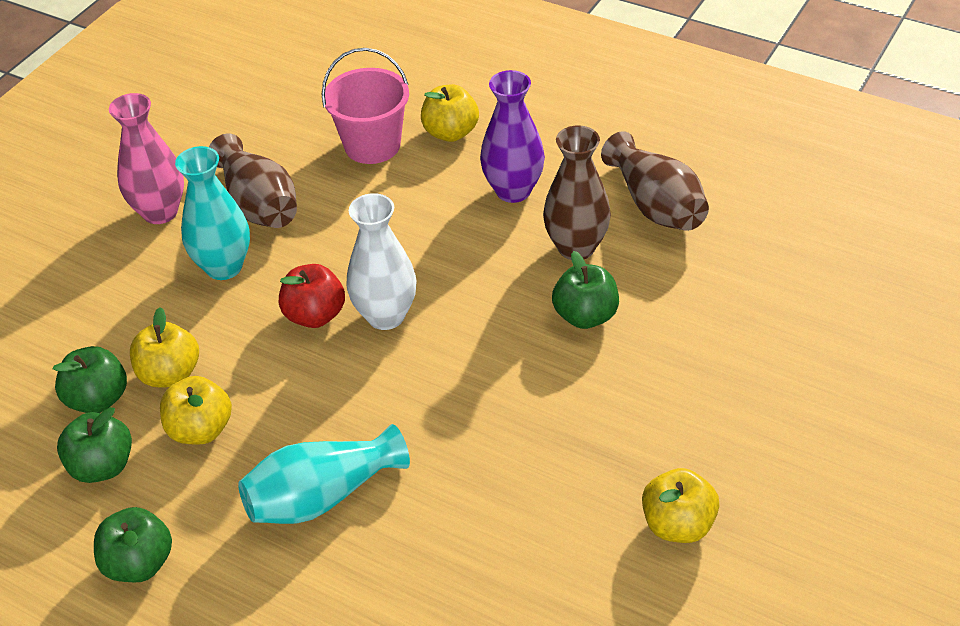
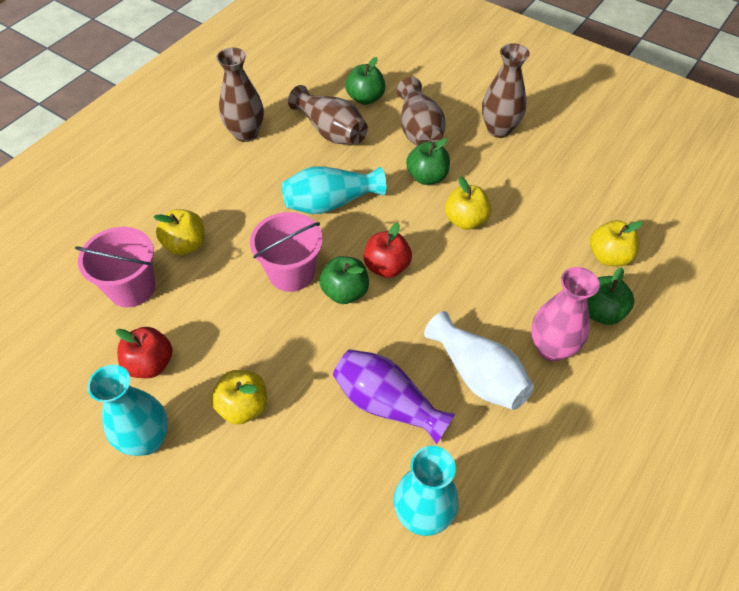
brown vase: 3 -> 4
pink bucket: 1 -> 2
red apple: 1 -> 2
turquoise vase: 2 -> 3

